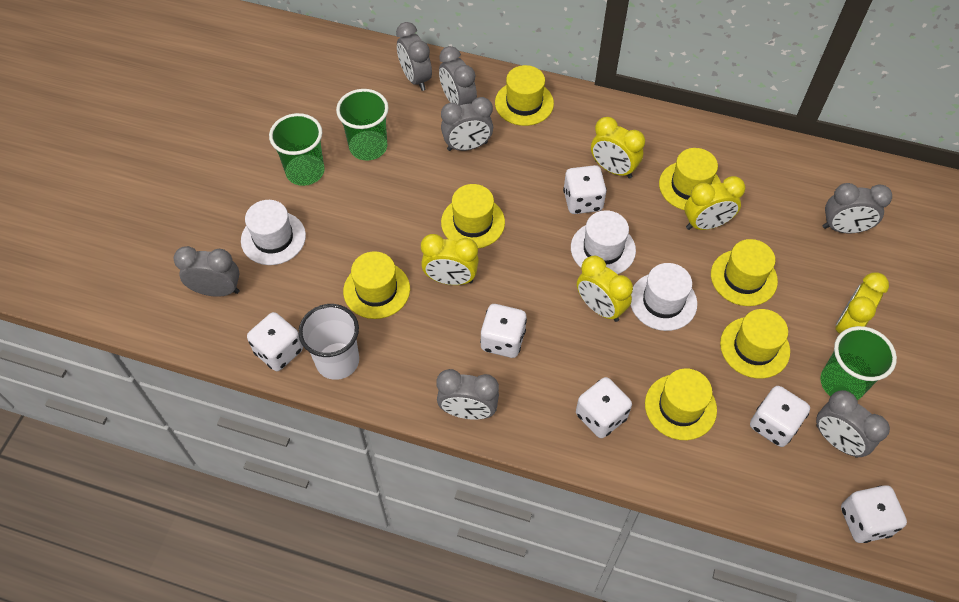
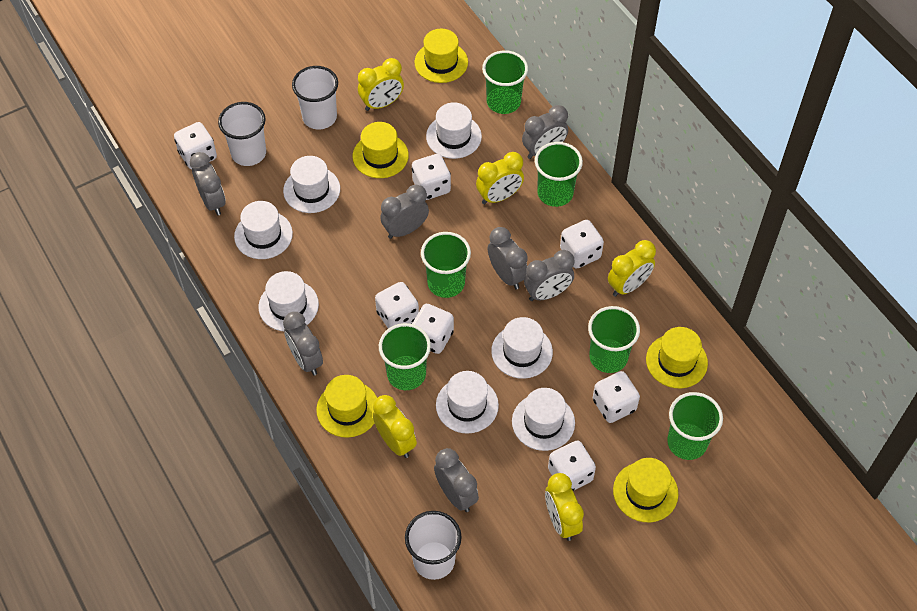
green cup: 3 -> 6
white cup: 1 -> 3
white dice: 6 -> 7
white hat: 3 -> 7
yellow hat: 7 -> 5

